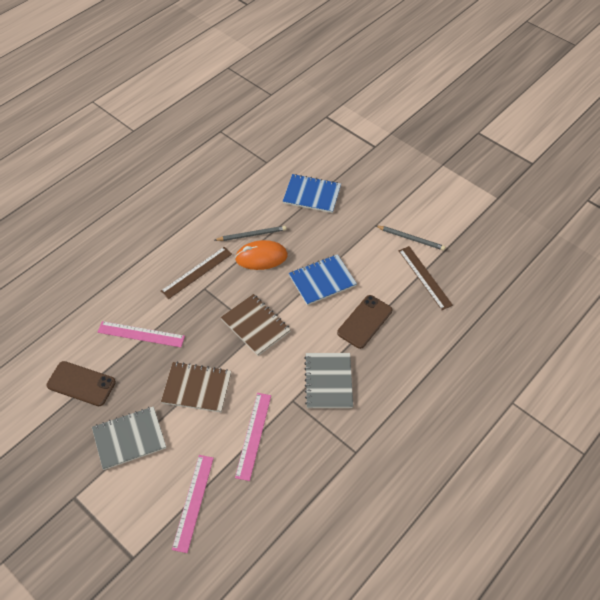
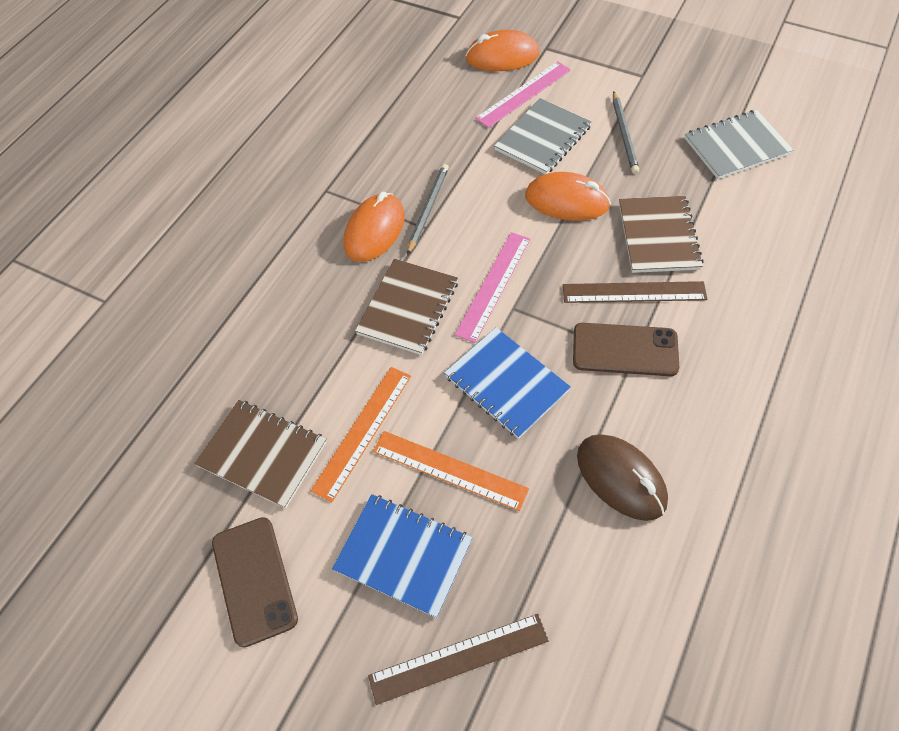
brown mouse: 0 -> 1
brown notebook: 2 -> 3
orange mouse: 1 -> 3
orange ruler: 0 -> 2
pink ruler: 3 -> 2

